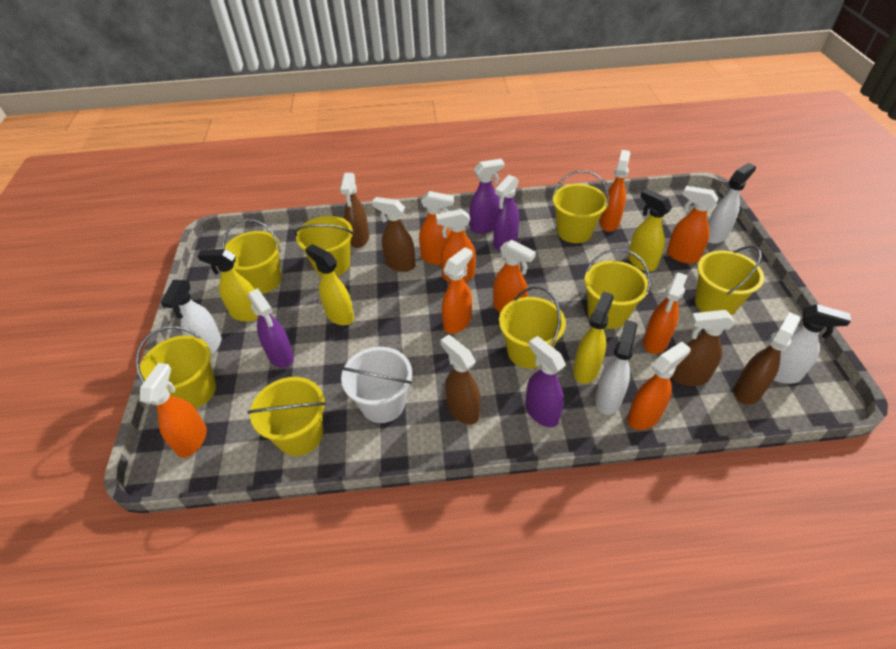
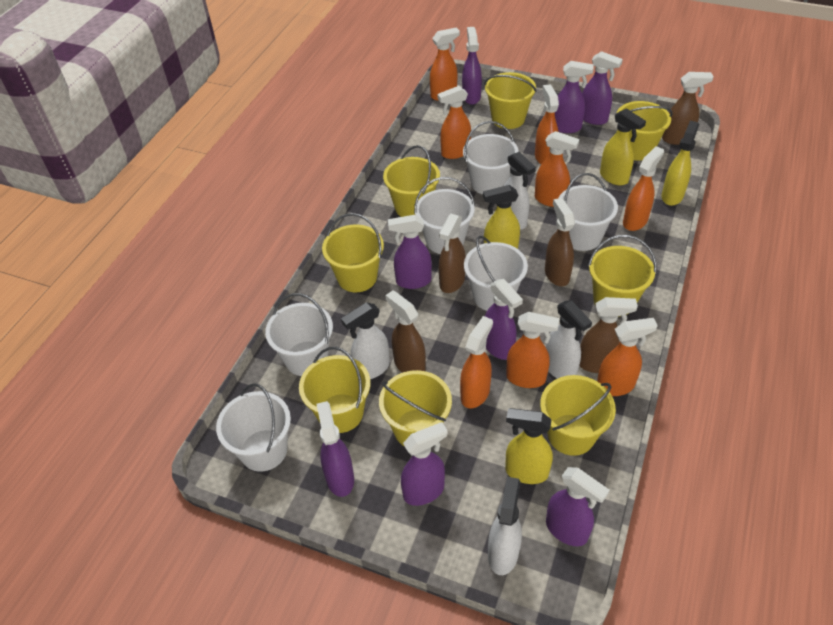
orange spray bottle: 9 -> 8
purple spray bottle: 4 -> 8
white bucket: 1 -> 6

